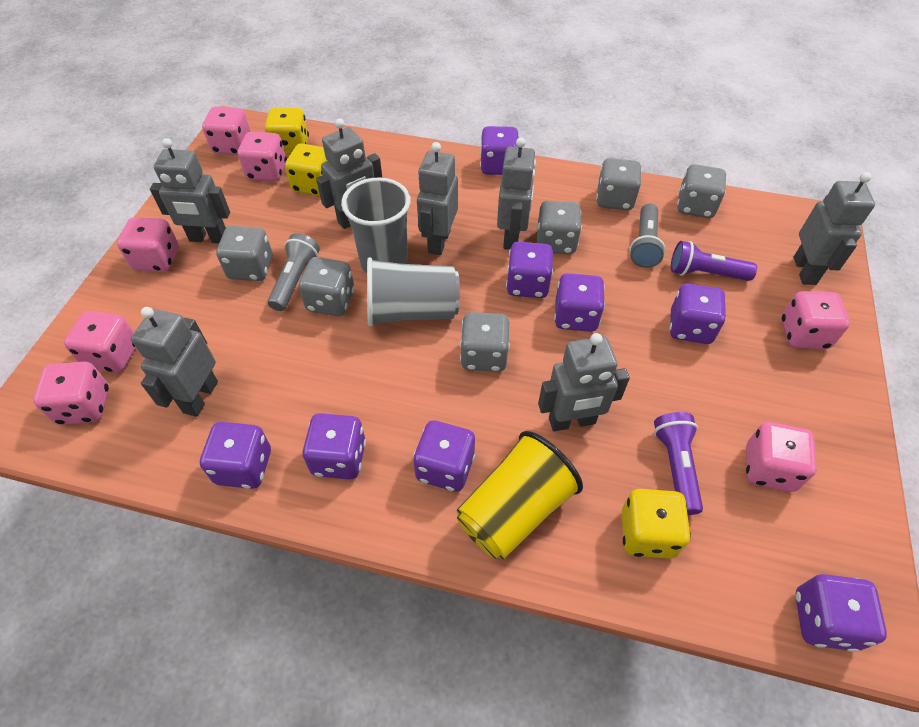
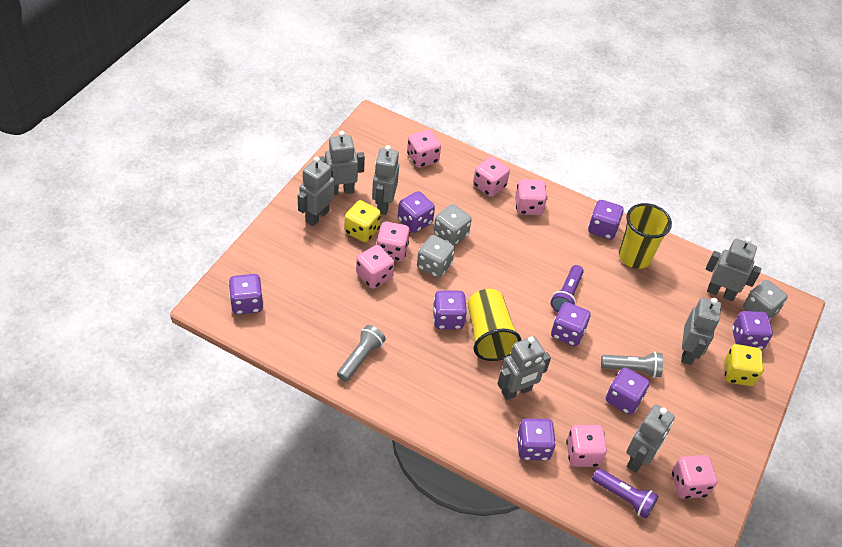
grey cup: 2 -> 0
grey dice: 6 -> 3
yellow cup: 1 -> 2
yellow dice: 3 -> 2

